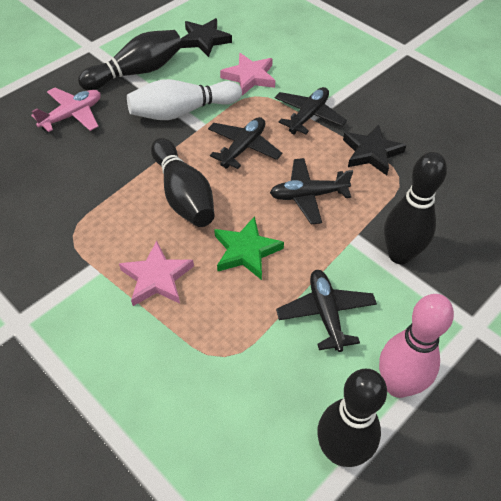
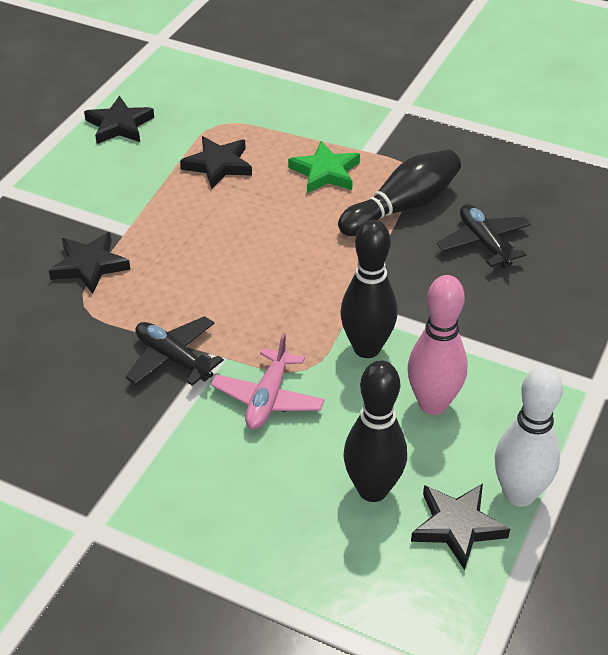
black bowling pin: 4 -> 3
black plane: 4 -> 2
black star: 2 -> 4
pink star: 2 -> 0

